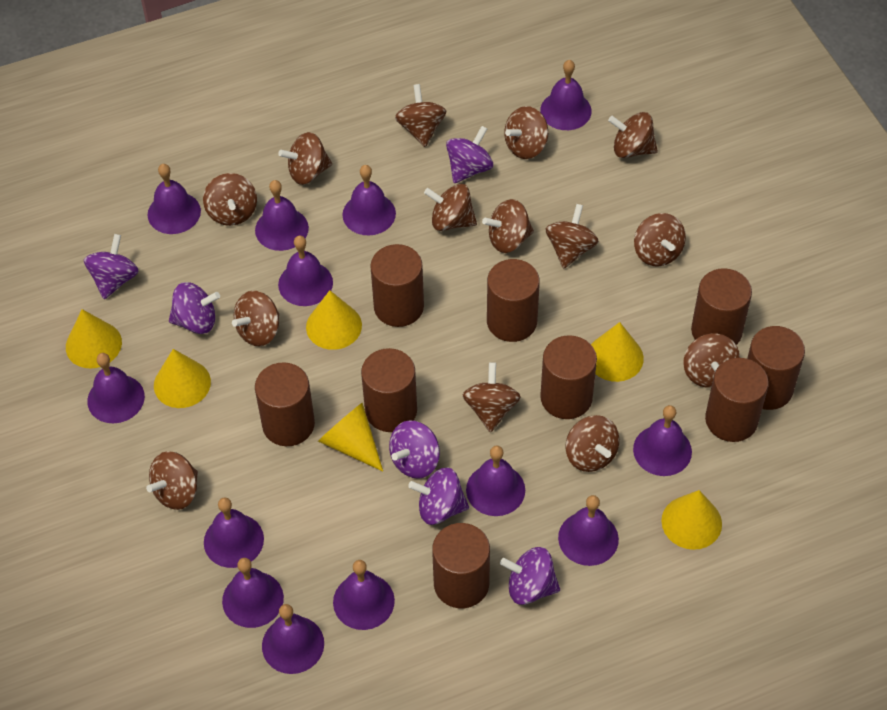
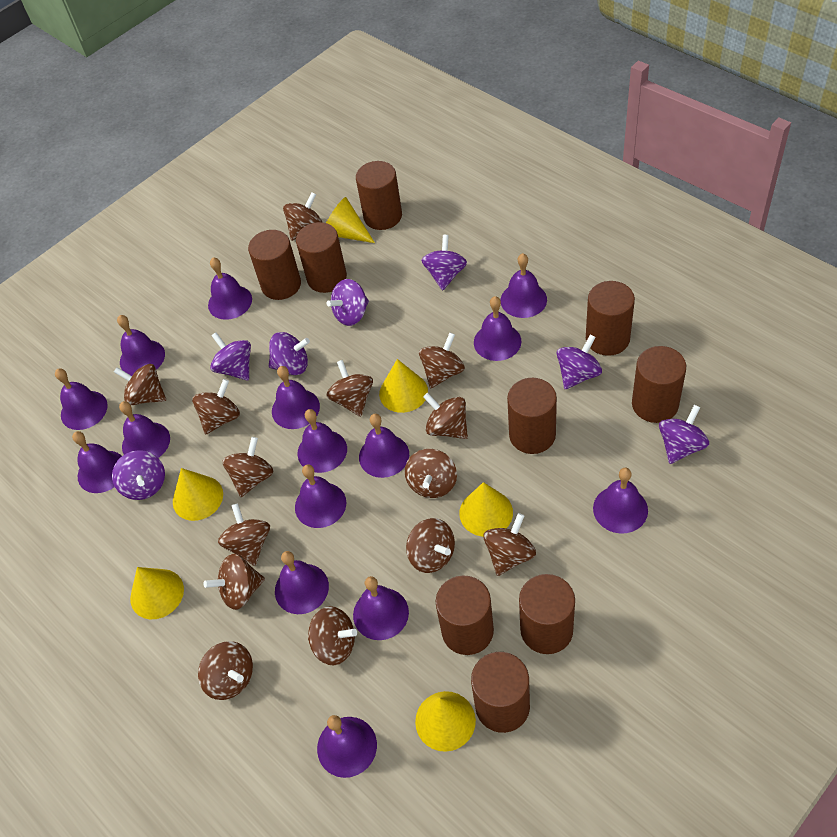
purple bell: 13 -> 15
purple spinning top: 6 -> 7

